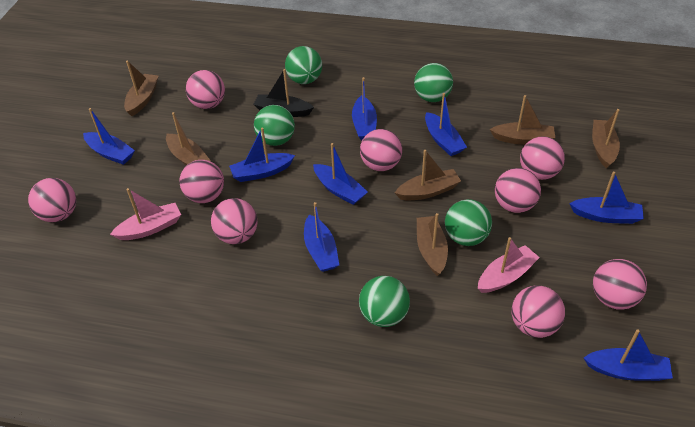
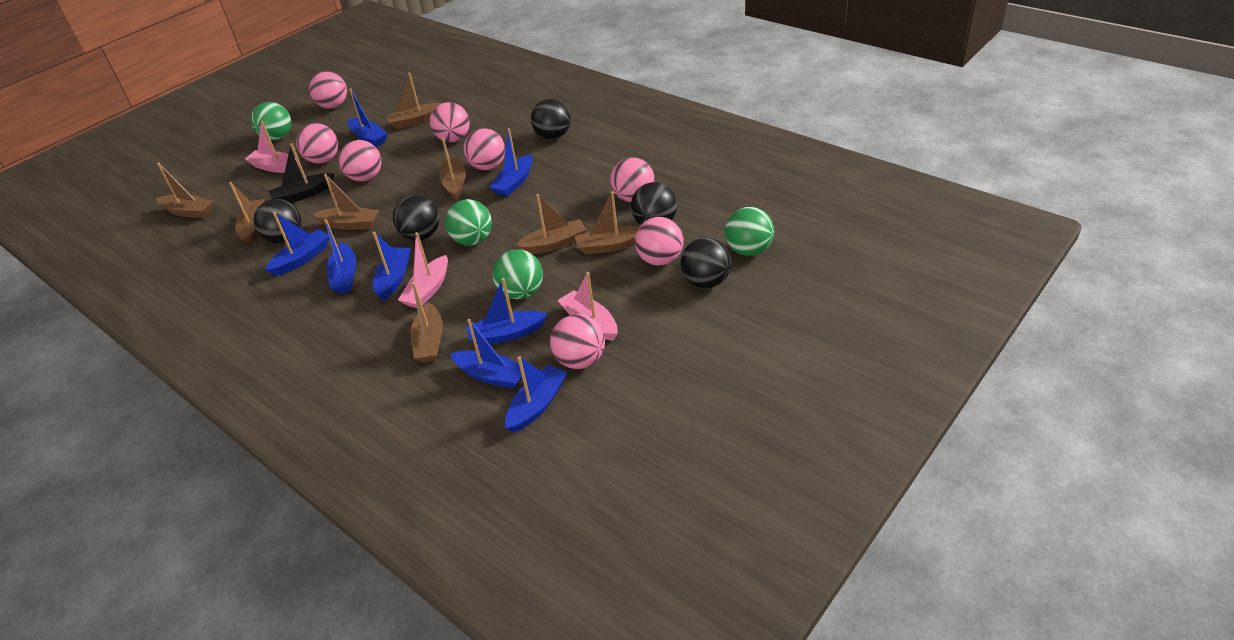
black ball: 0 -> 5
brown boat: 6 -> 8
green ball: 5 -> 4
pink ball: 9 -> 8
pink boat: 2 -> 3

